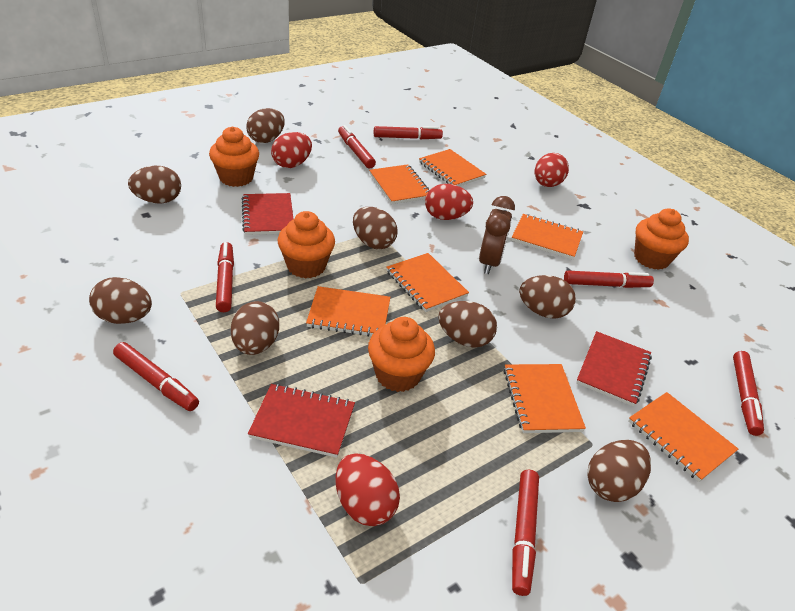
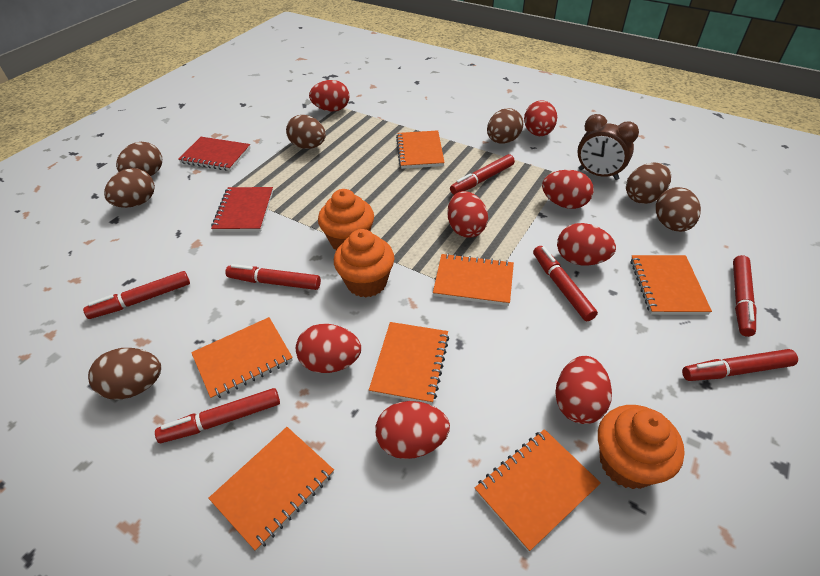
brown egg: 8 -> 7
orange cupcake: 4 -> 3
red egg: 4 -> 8
red notebook: 3 -> 2

